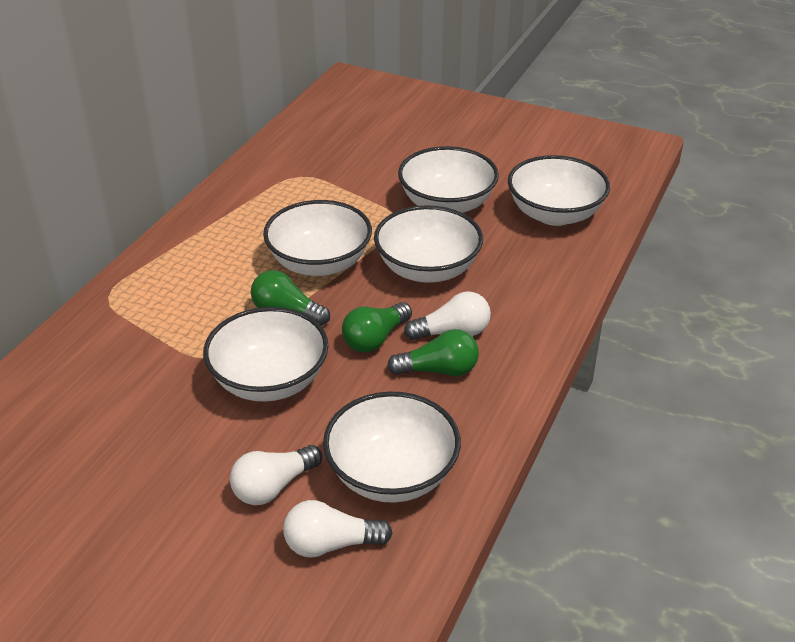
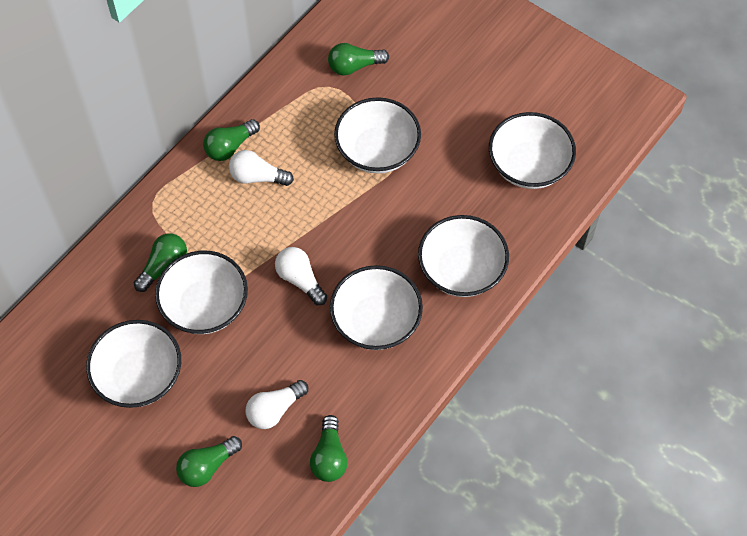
green light bulb: 3 -> 5

